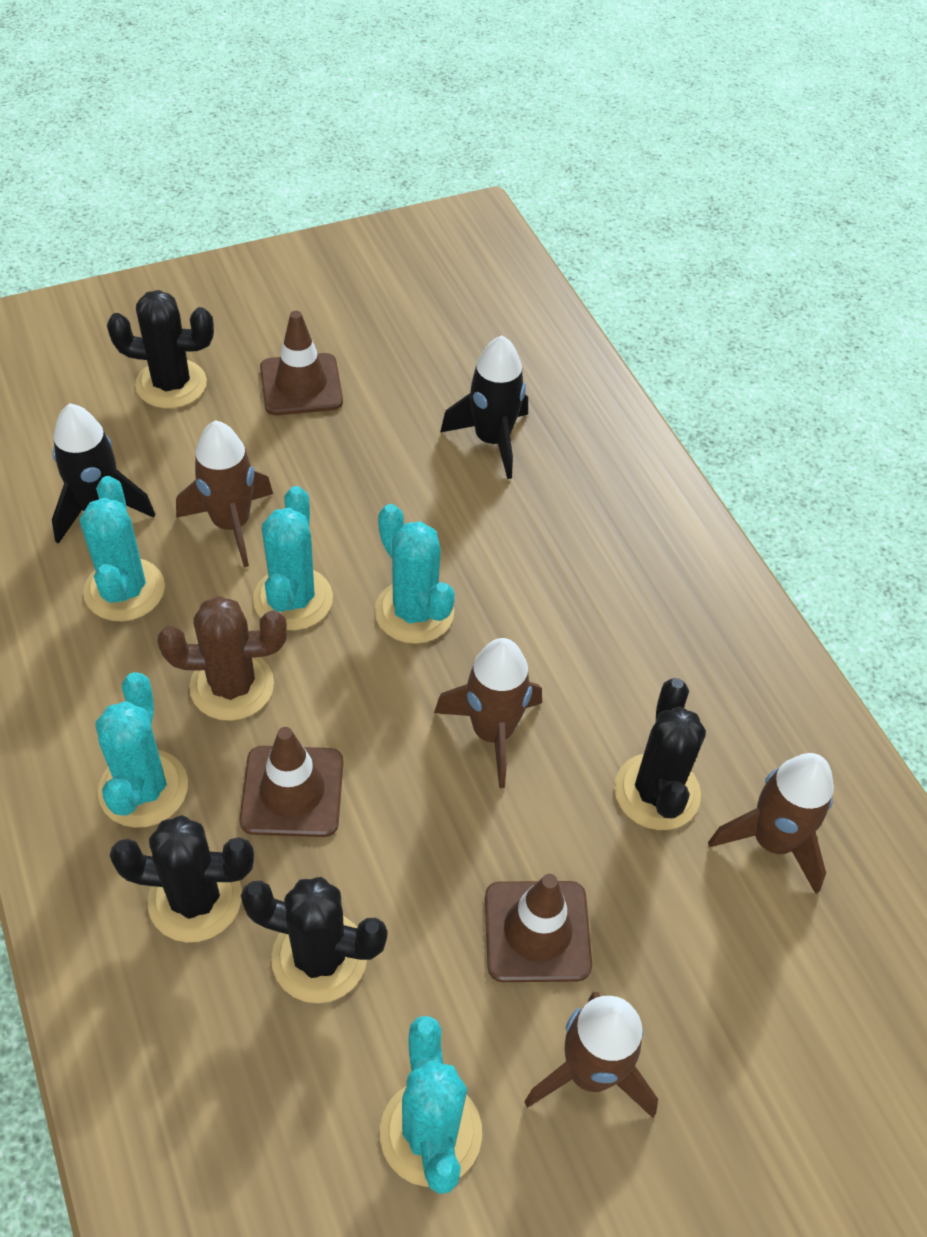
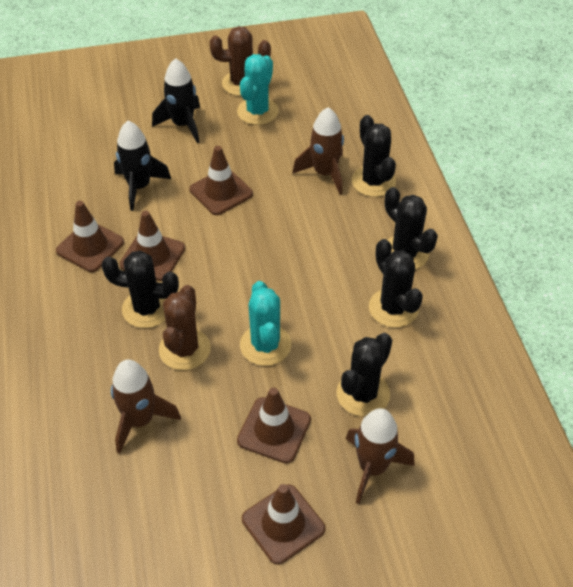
black cactus: 4 -> 5
brown cactus: 1 -> 2
brown rocket: 4 -> 3
brown traffic cone: 3 -> 5
turquoise cactus: 5 -> 2

